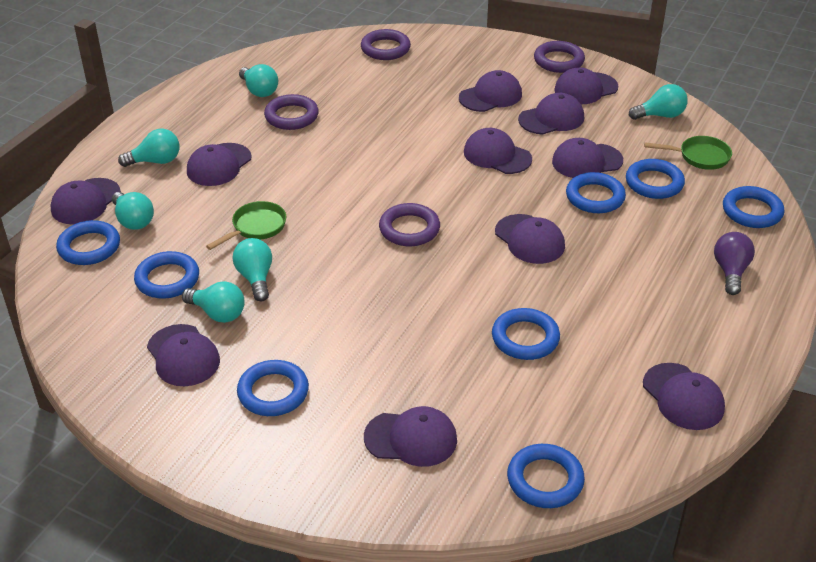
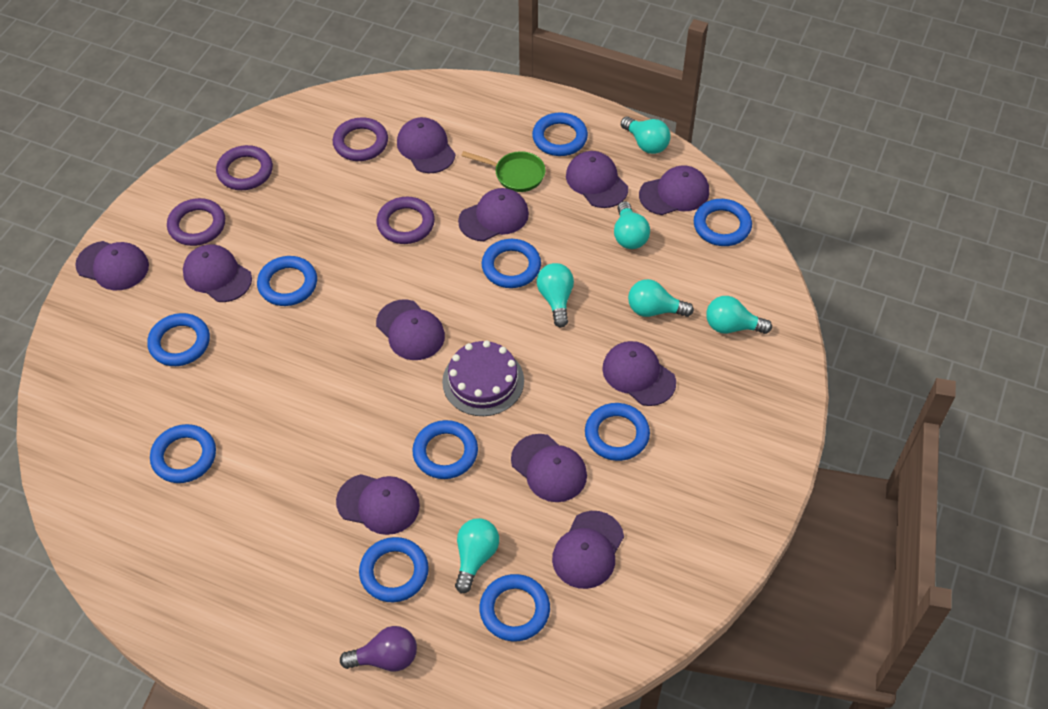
blue ring: 8 -> 10
green pan: 2 -> 1
purple cake: 0 -> 1

